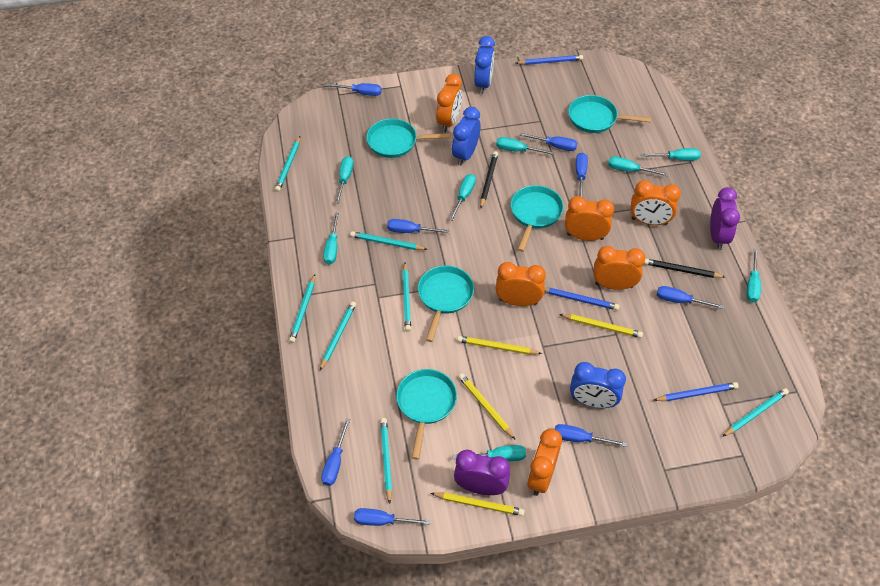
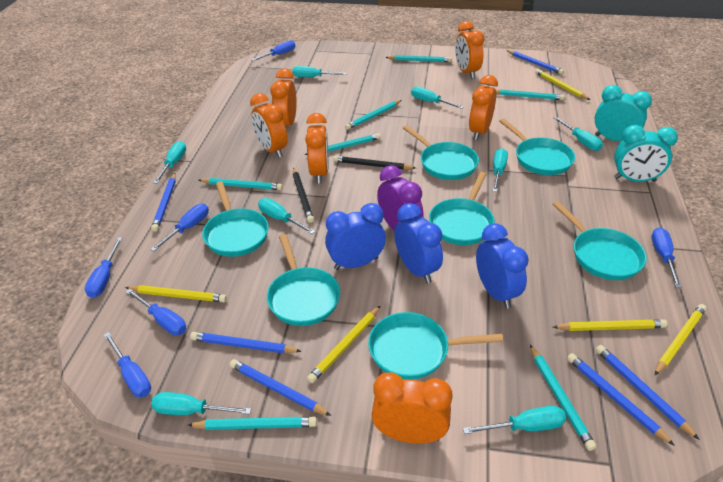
blue pencil: 3 -> 6
blue screwdriver: 8 -> 6
purple clock: 2 -> 1
turquoise clock: 0 -> 2
turquoise pan: 5 -> 7
yellow pencil: 4 -> 5

